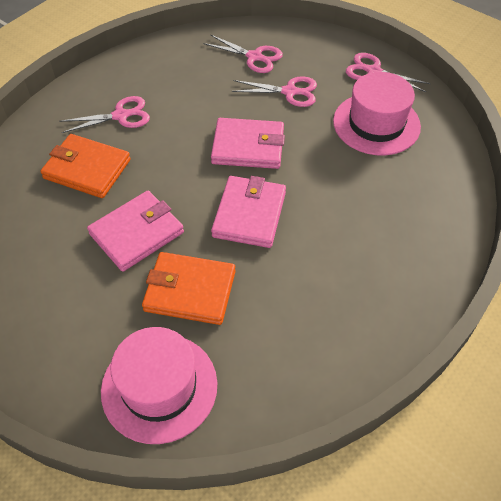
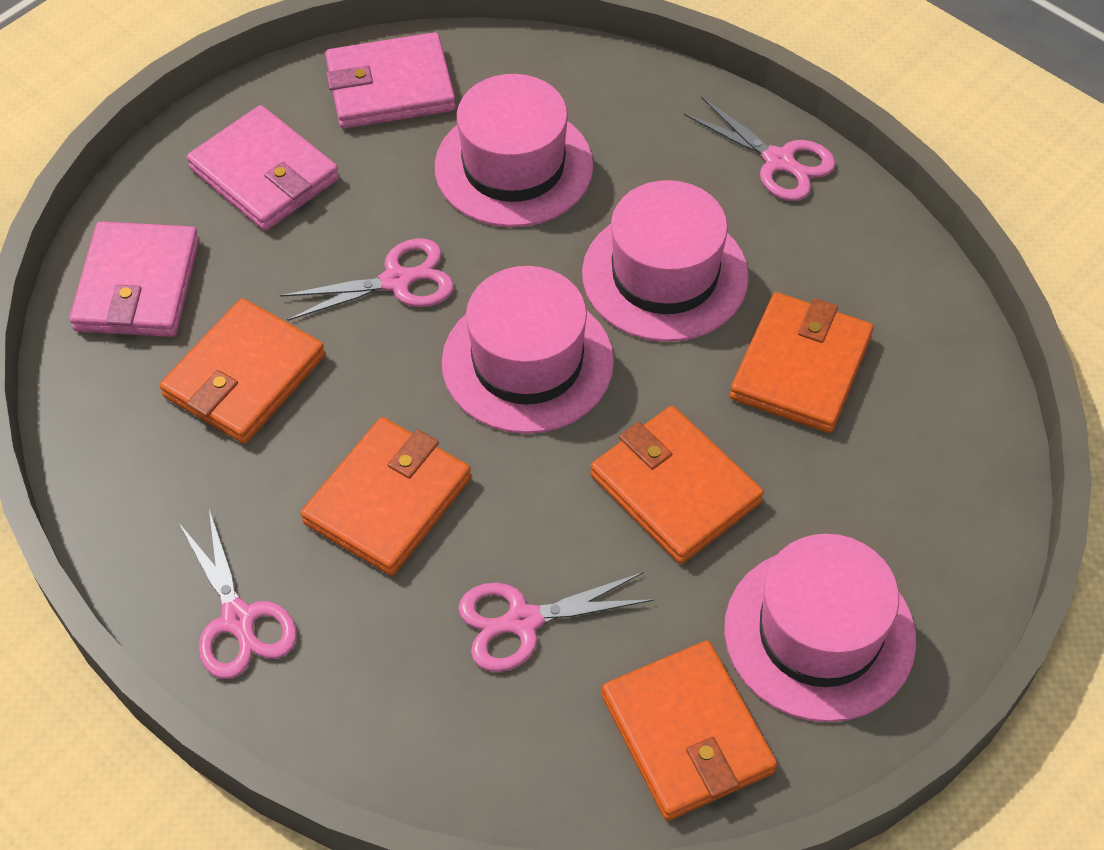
orange wallet: 2 -> 5
pink hat: 2 -> 4

